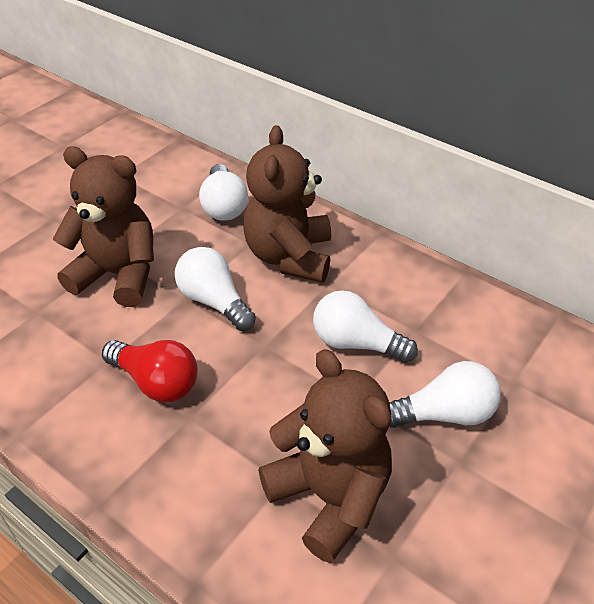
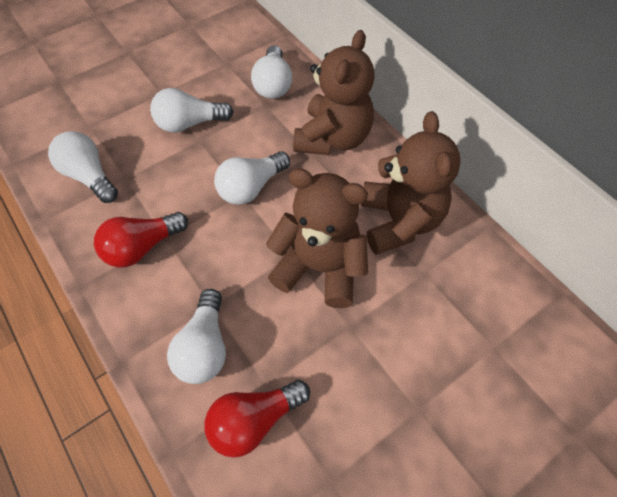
red light bulb: 1 -> 2
white light bulb: 4 -> 5

